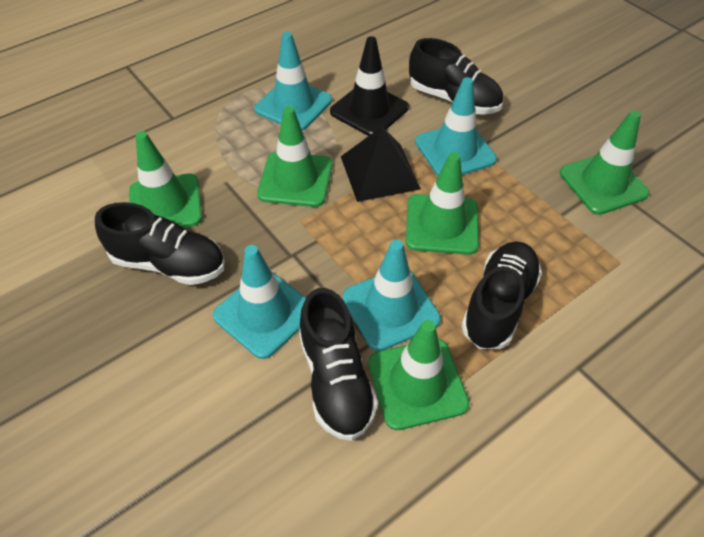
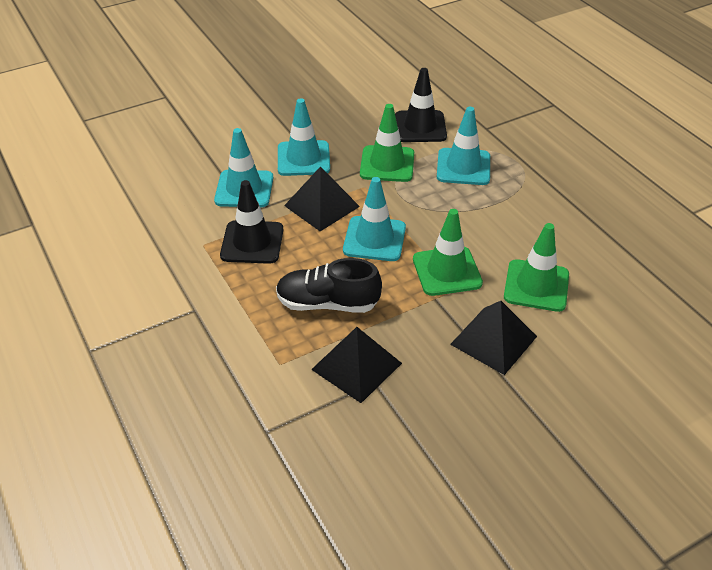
black pyramid: 1 -> 3
black shoe: 4 -> 1
black traffic cone: 1 -> 2
green traffic cone: 5 -> 3

